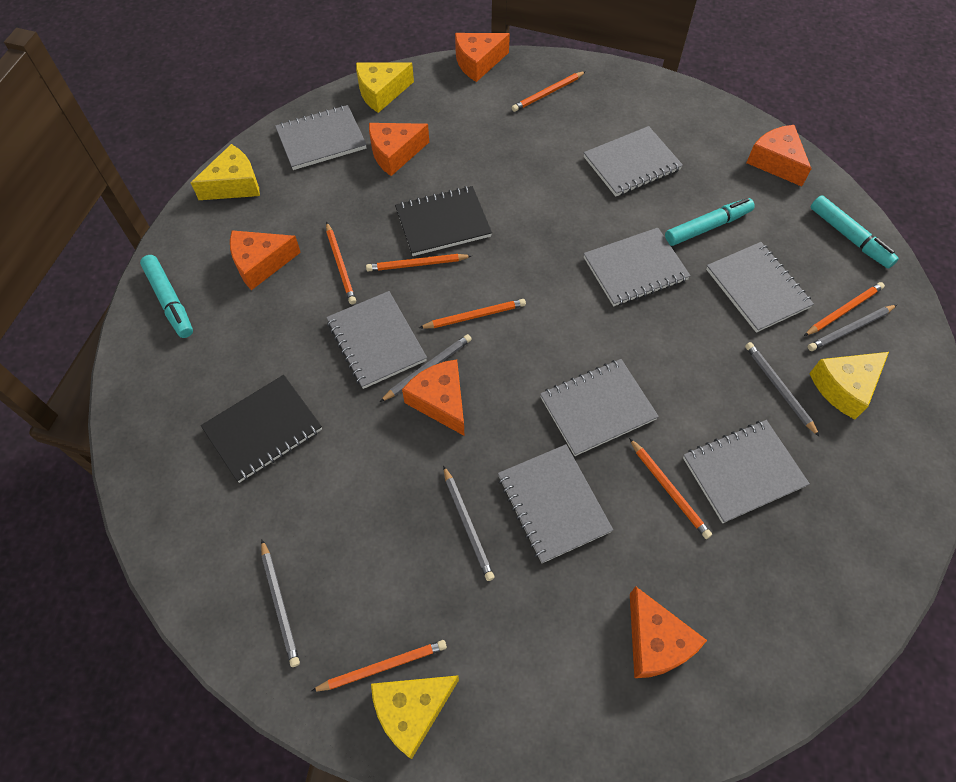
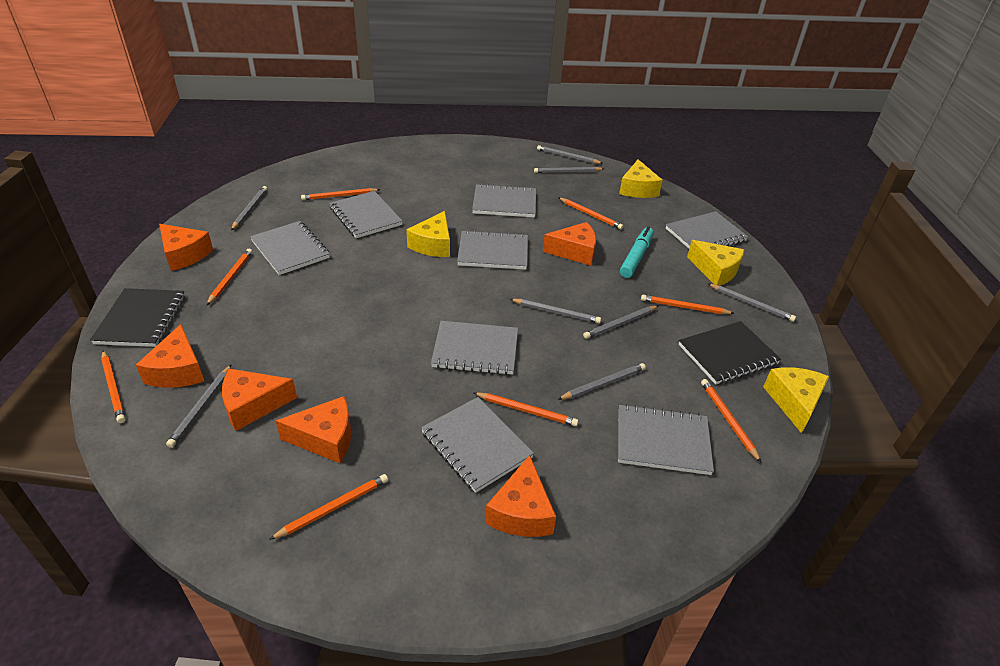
grey pencil: 5 -> 8
orange pencil: 7 -> 8
turquoise marker: 3 -> 1

